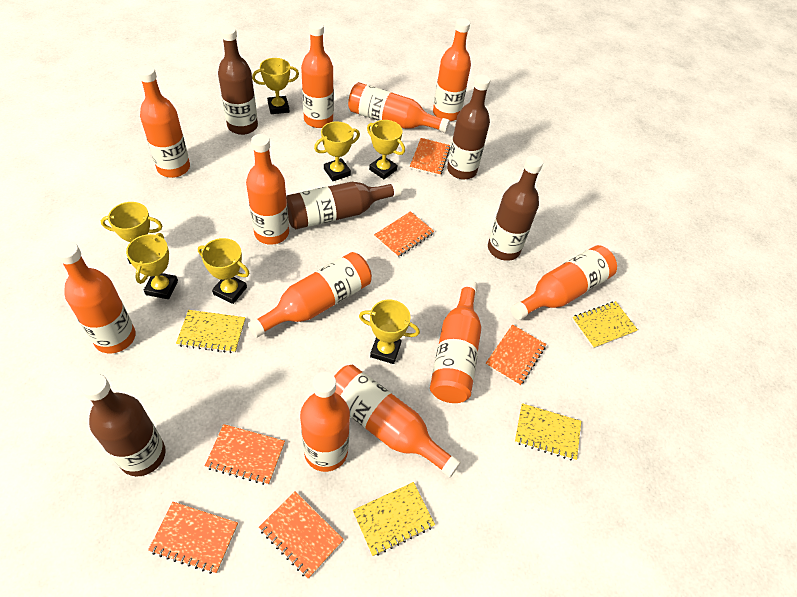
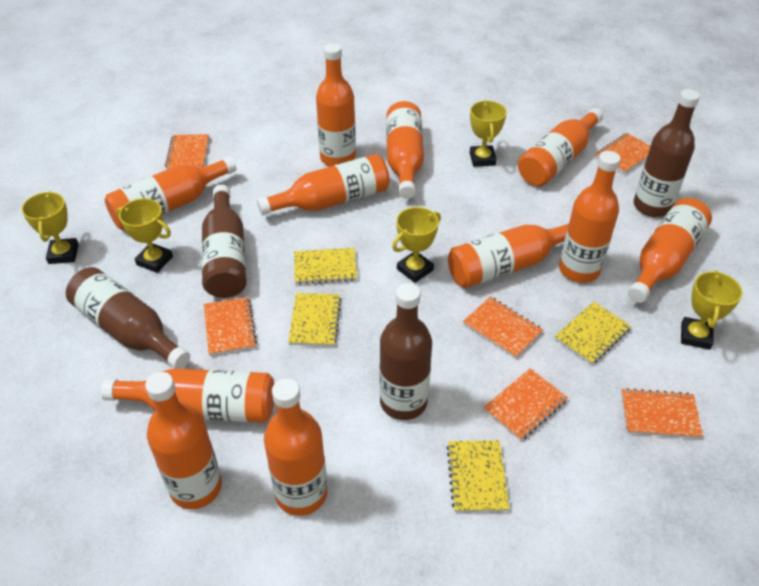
brown bottle: 5 -> 4
yellow trophy: 7 -> 5

